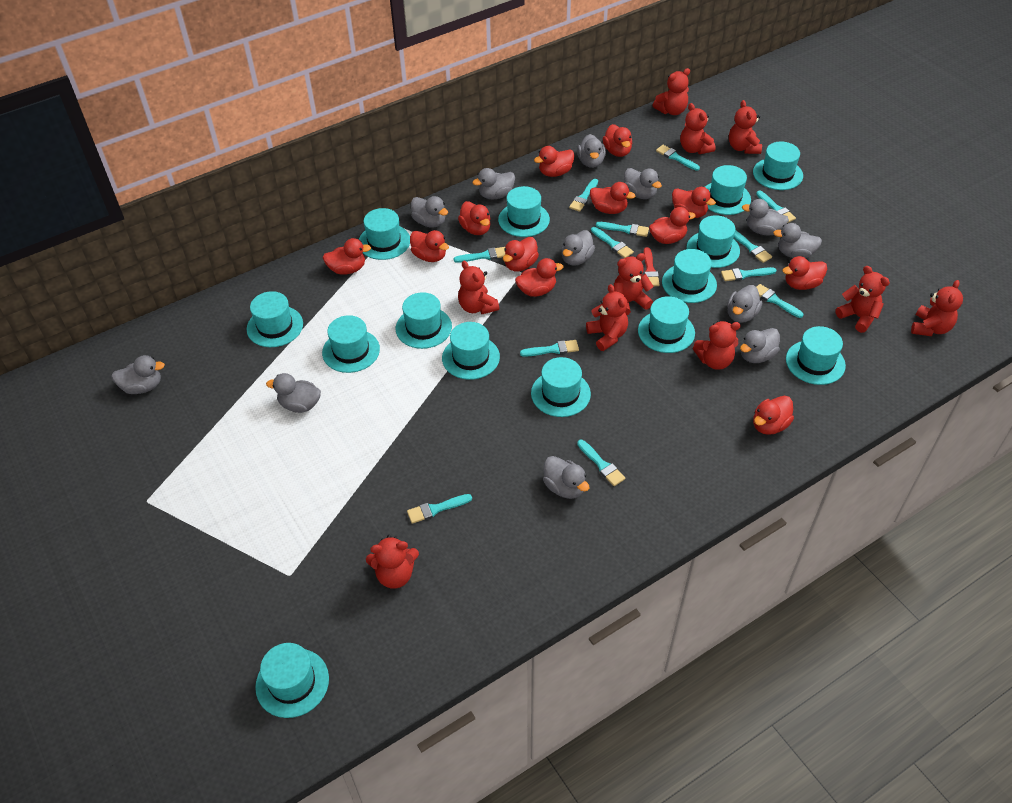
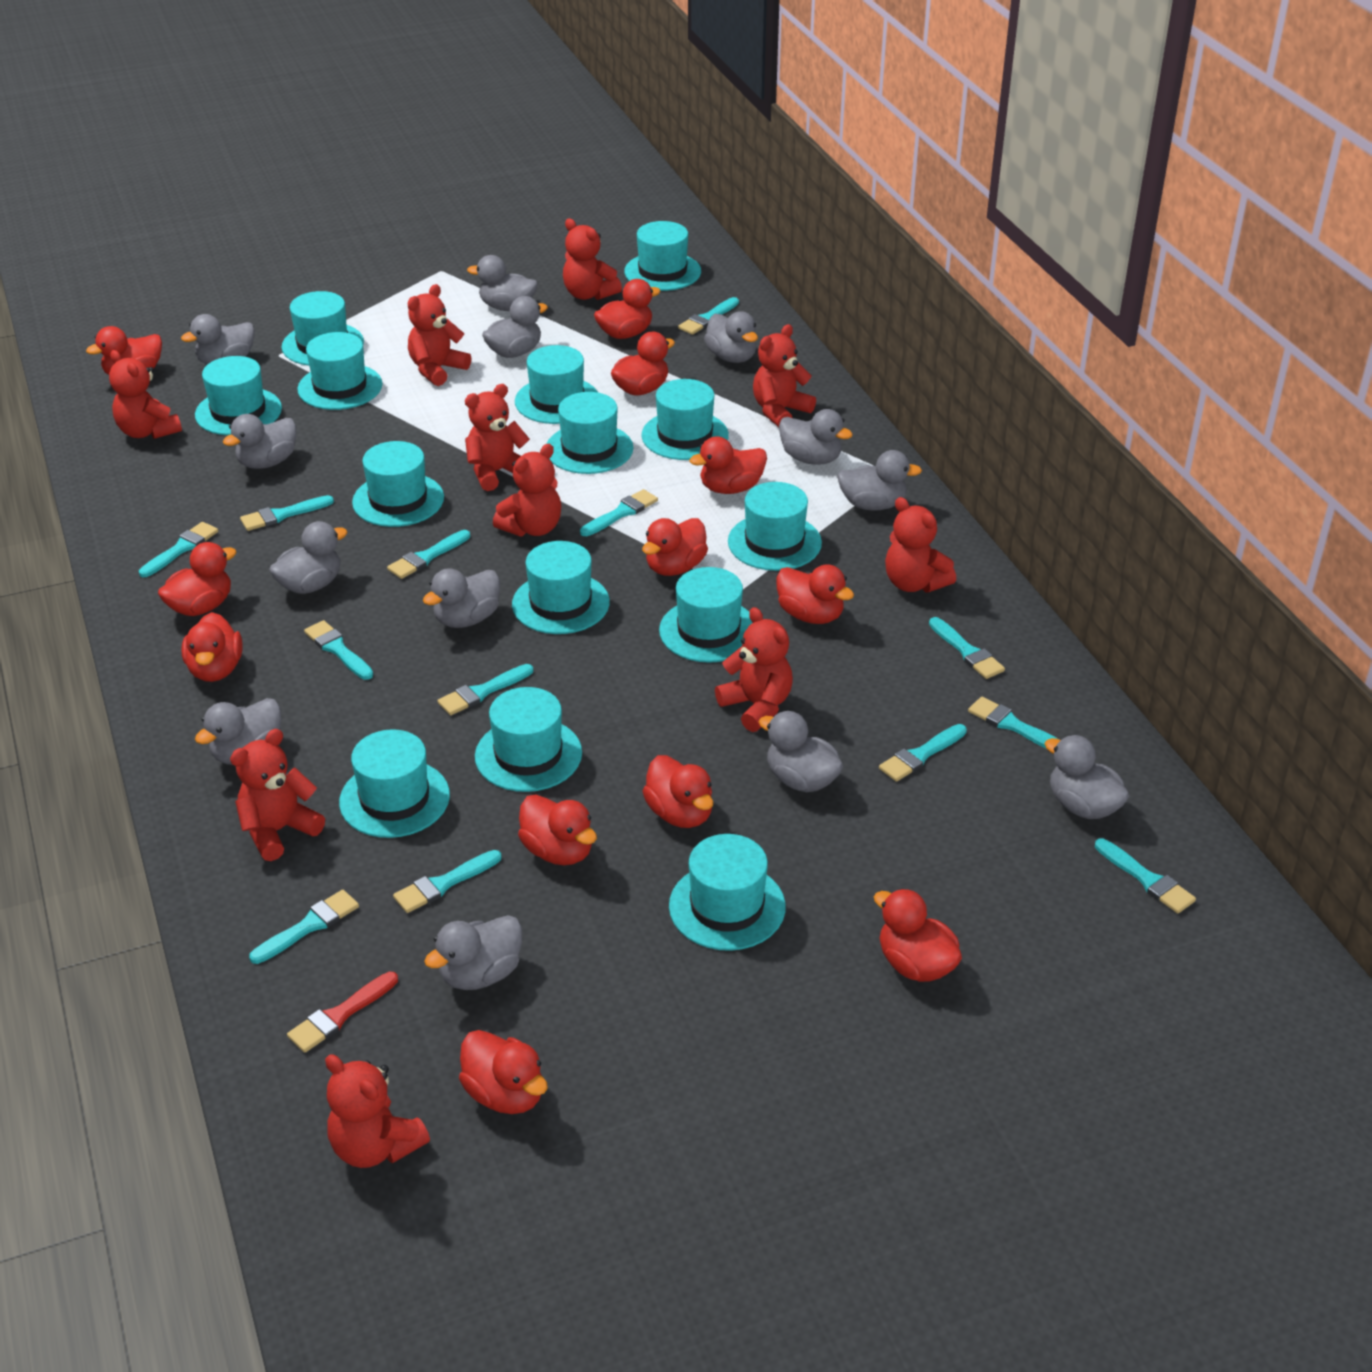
grey duck: 12 -> 13
turquoise brush: 12 -> 13

